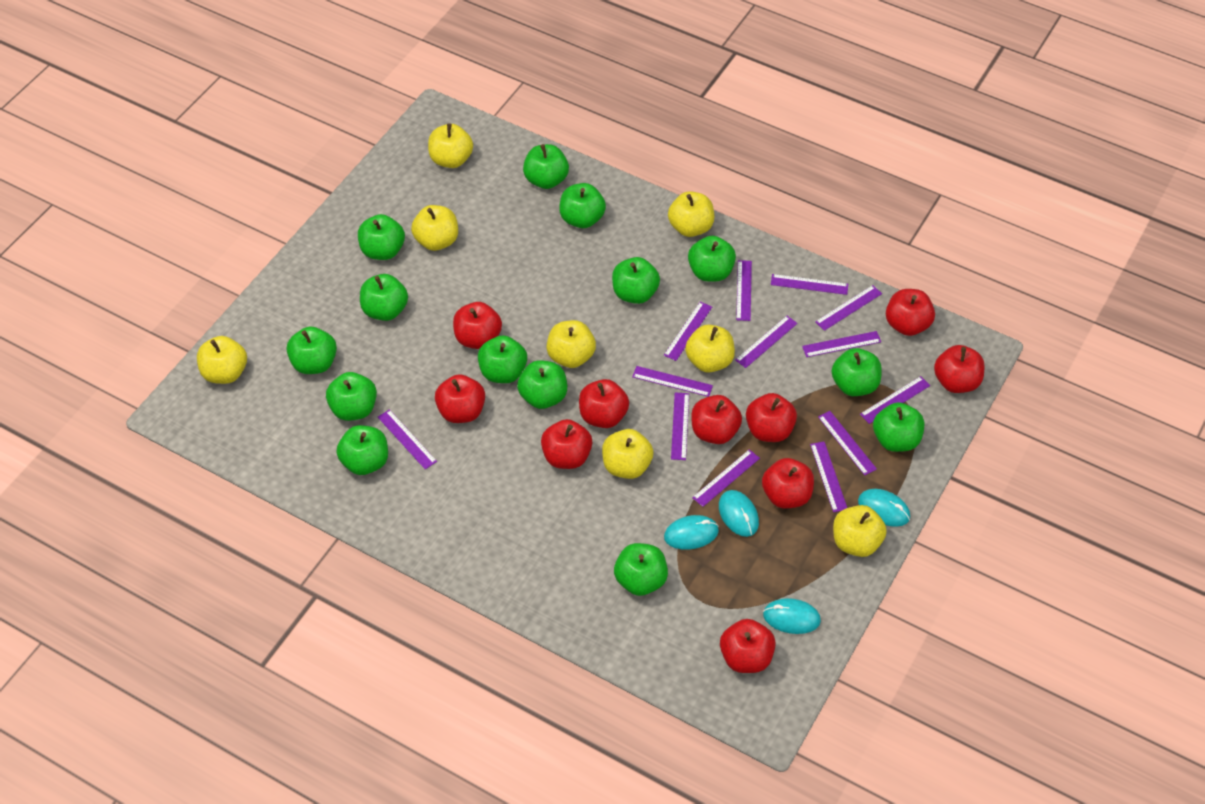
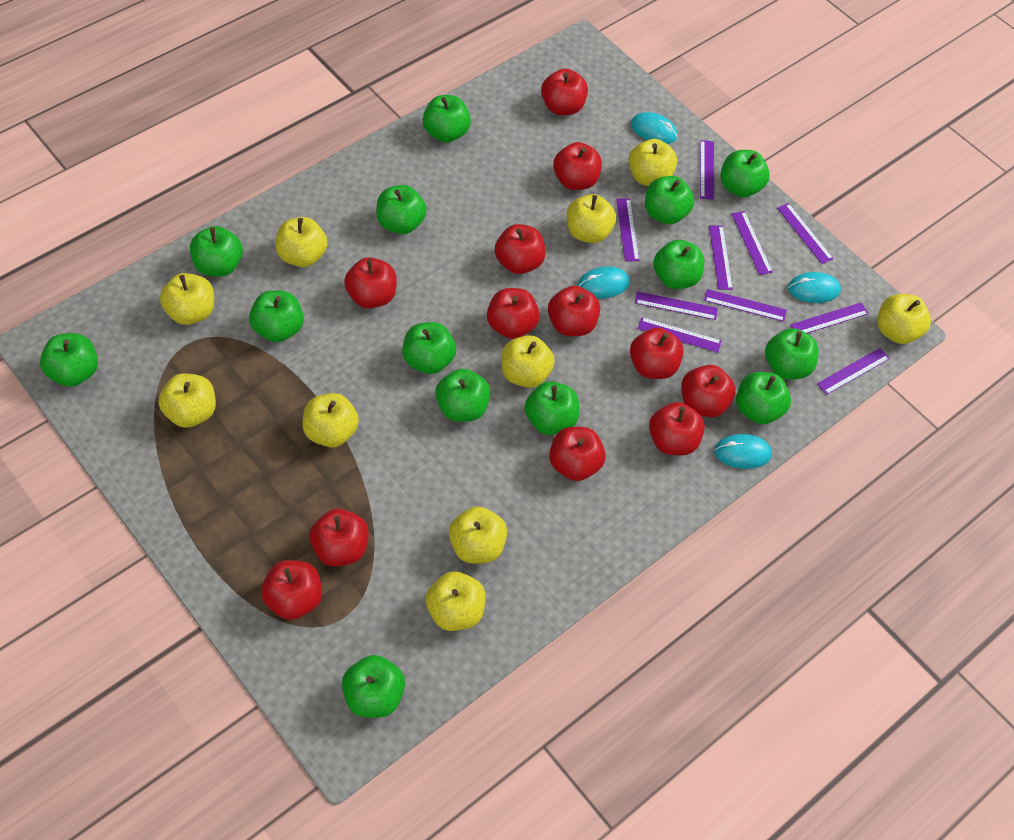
purple ruler: 13 -> 10
red apple: 10 -> 12
yellow apple: 8 -> 10

